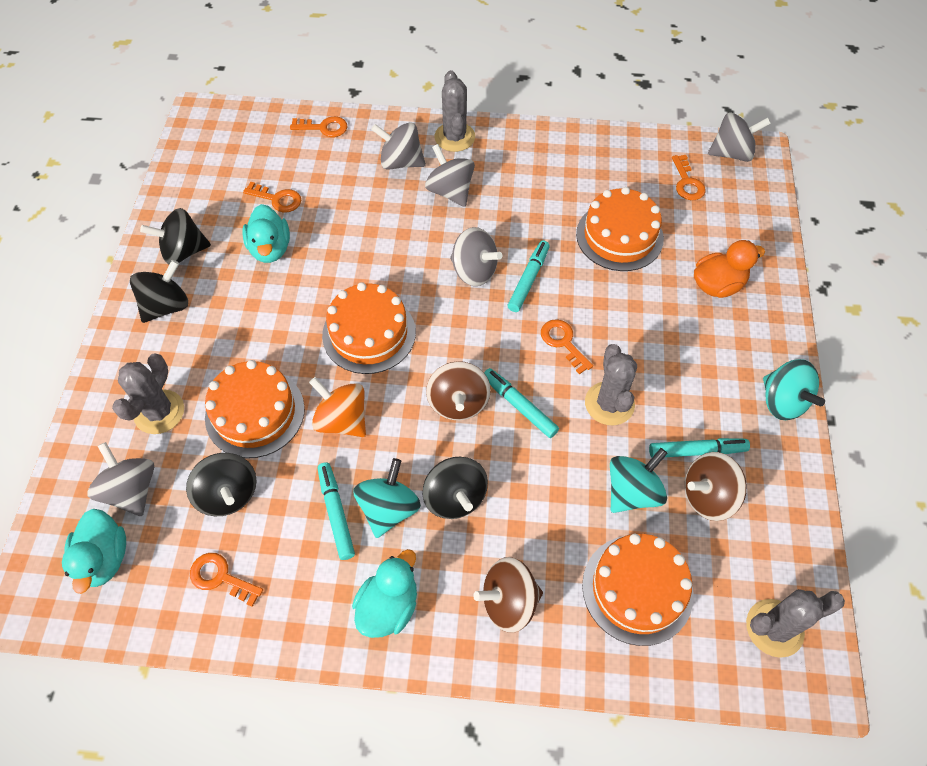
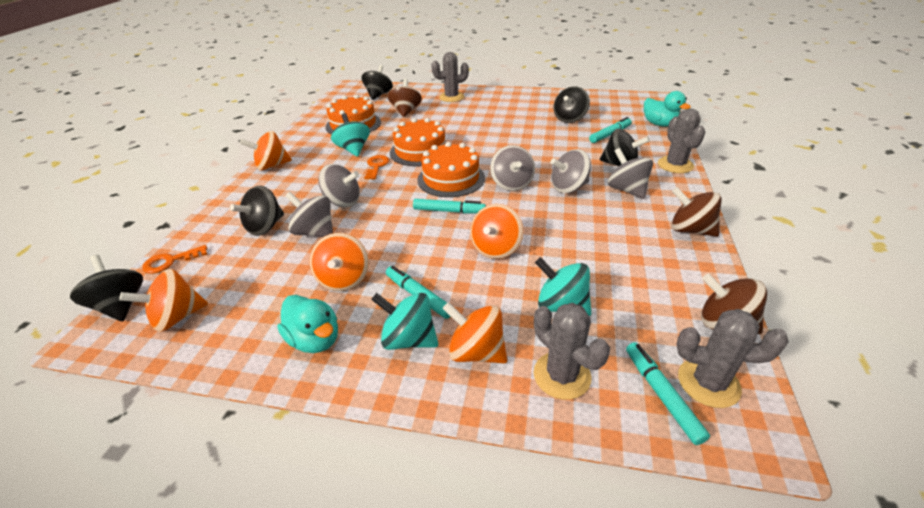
black spinning top: 4 -> 5
orange cake: 4 -> 3
orange duck: 1 -> 0
orange key: 5 -> 2
orange spinning top: 1 -> 5
turquoise duck: 3 -> 2

